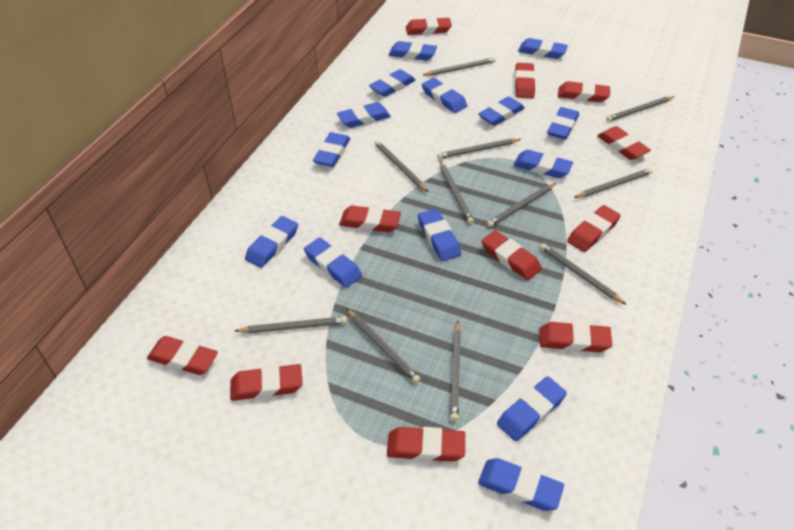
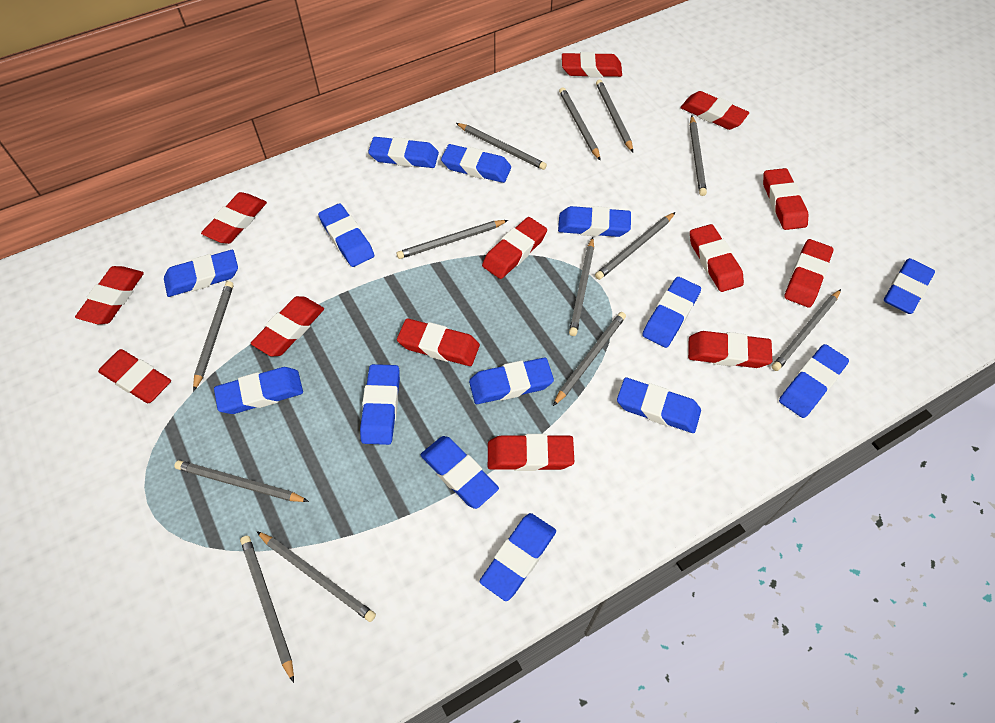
grey pencil: 11 -> 13
red eraser: 11 -> 13

